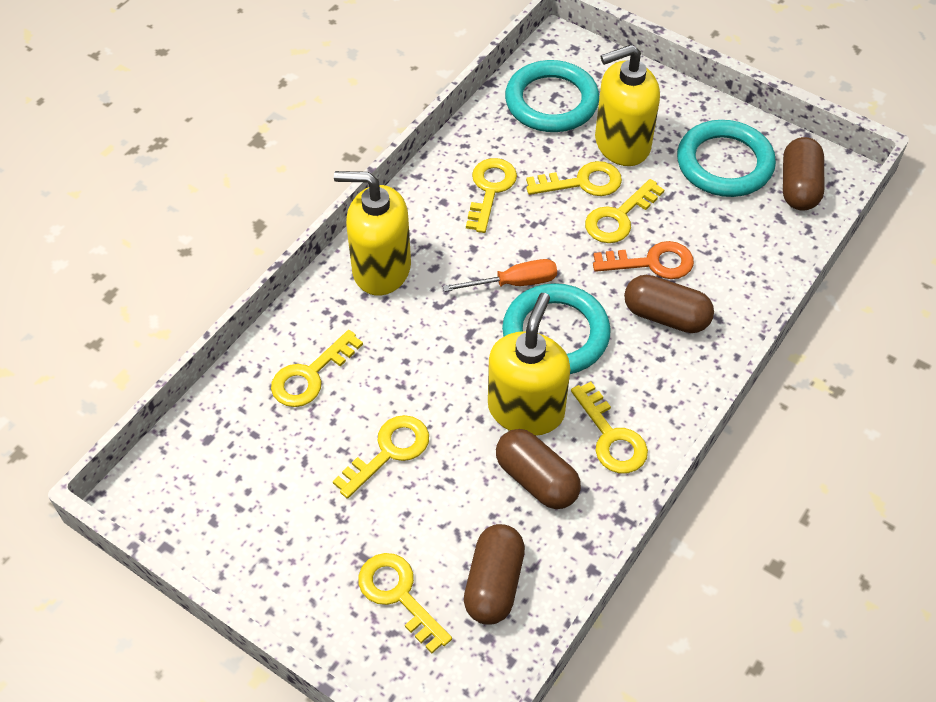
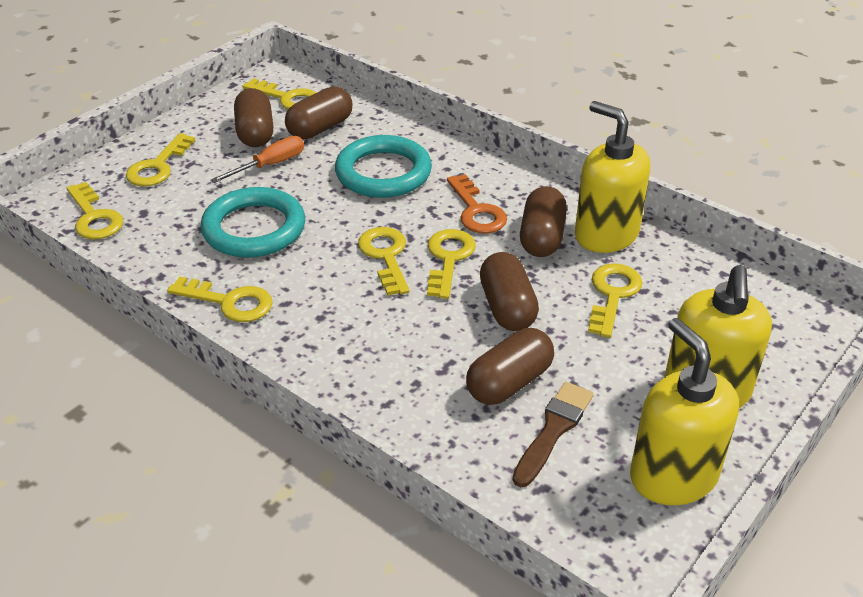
brown brush: 0 -> 1
brown capsule: 4 -> 5
turquoise ring: 3 -> 2

